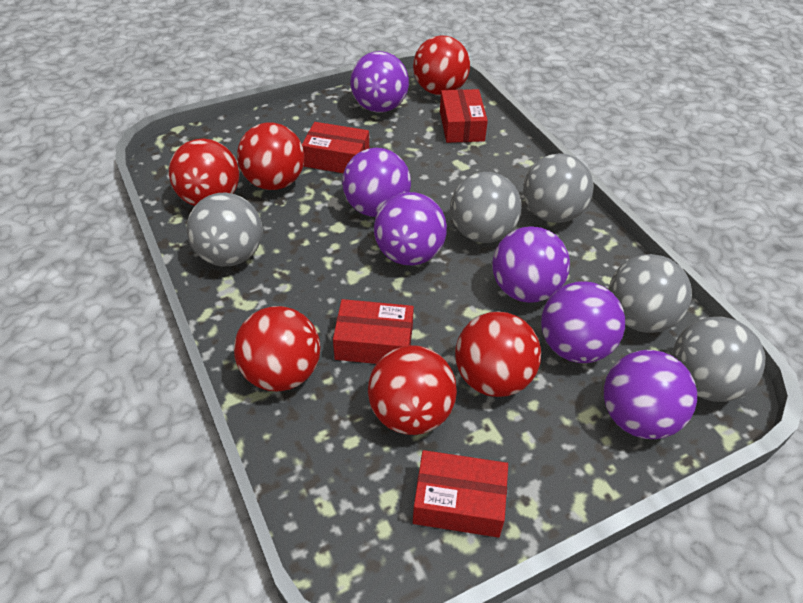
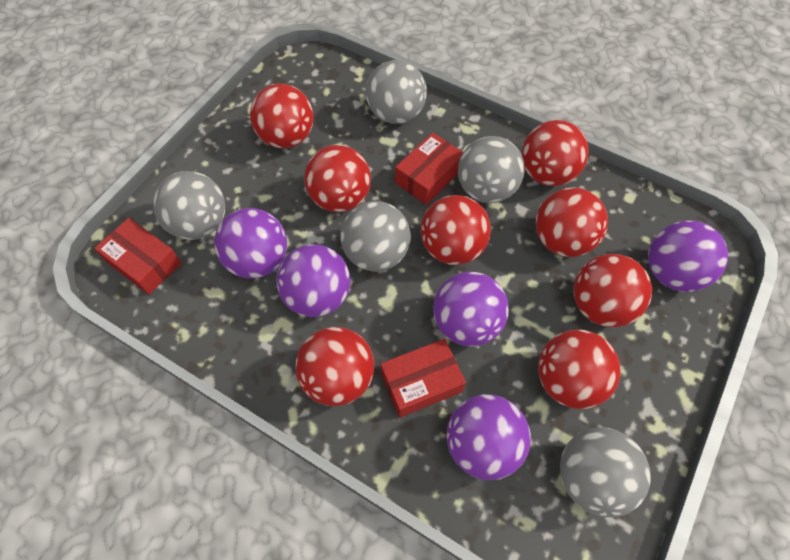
purple ball: 6 -> 5
red ball: 6 -> 8
red box: 4 -> 3

